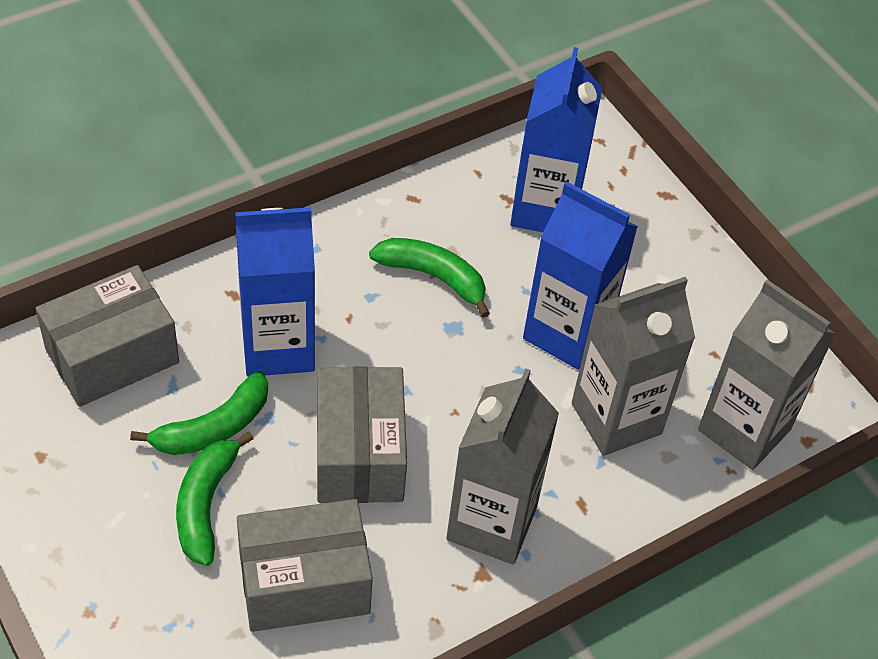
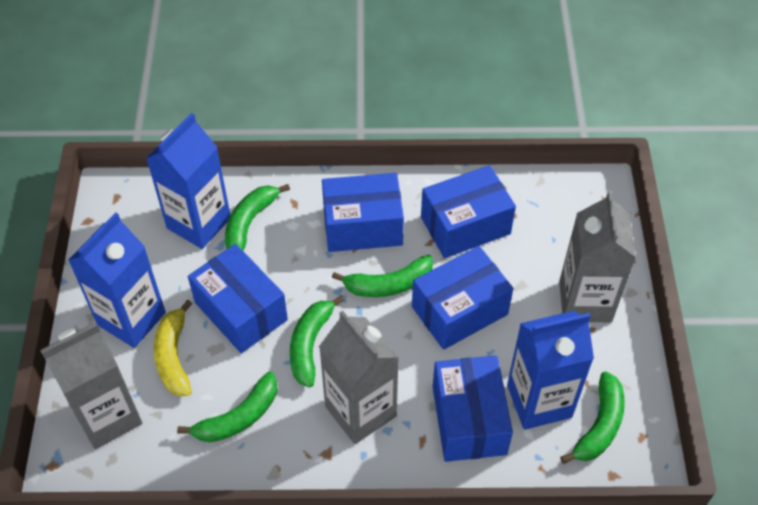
blue box: 0 -> 5
green banana: 3 -> 5
grey box: 3 -> 0
yellow banana: 0 -> 1

